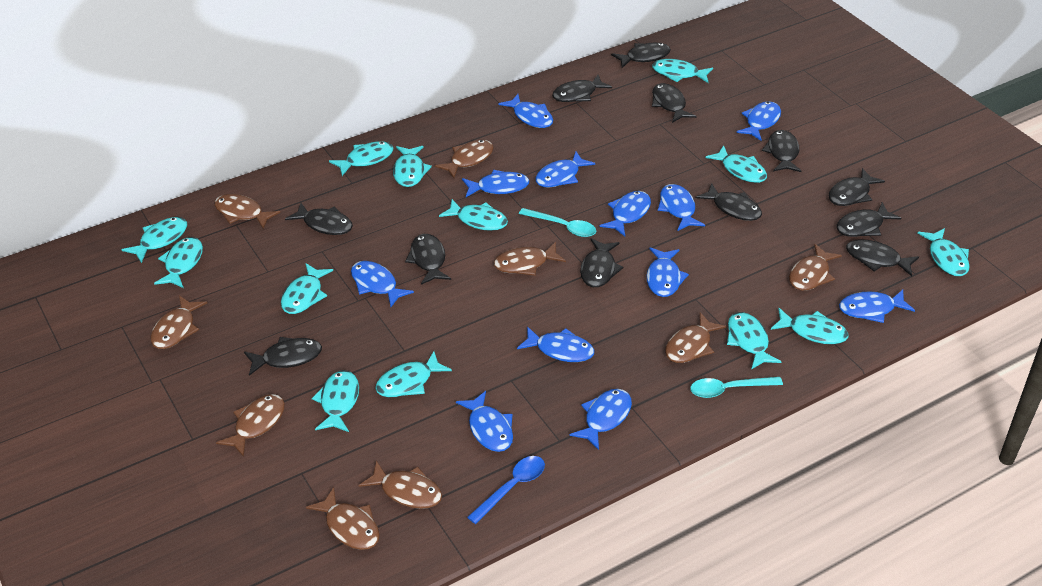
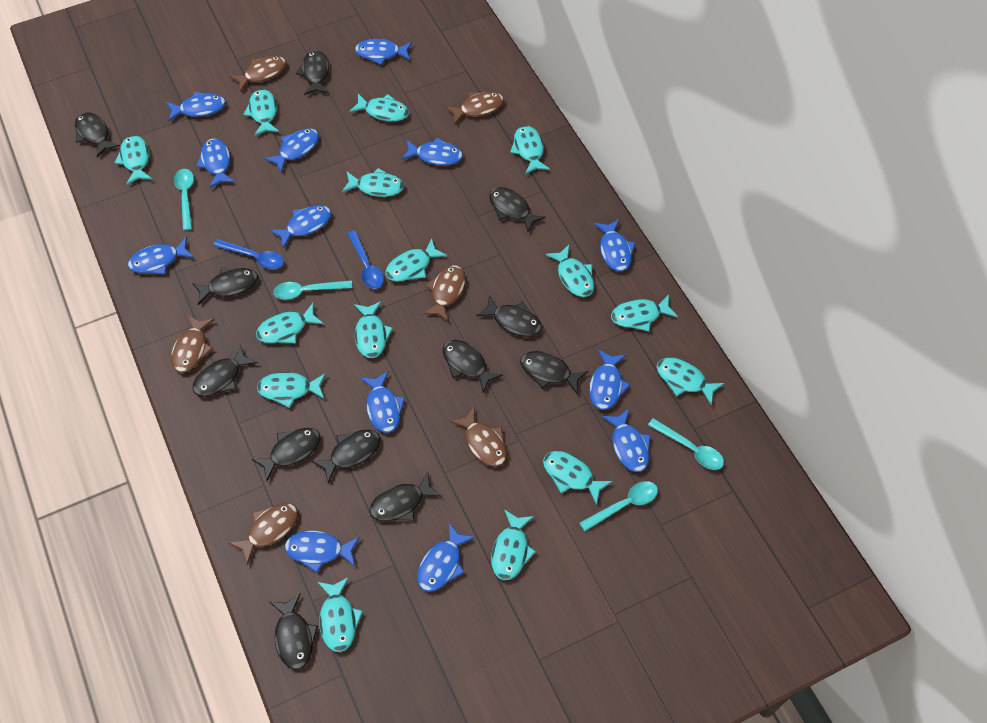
blue fish: 12 -> 13
blue spoon: 1 -> 2
brown fish: 9 -> 6
turquoise fish: 13 -> 15
turquoise spoon: 2 -> 4

